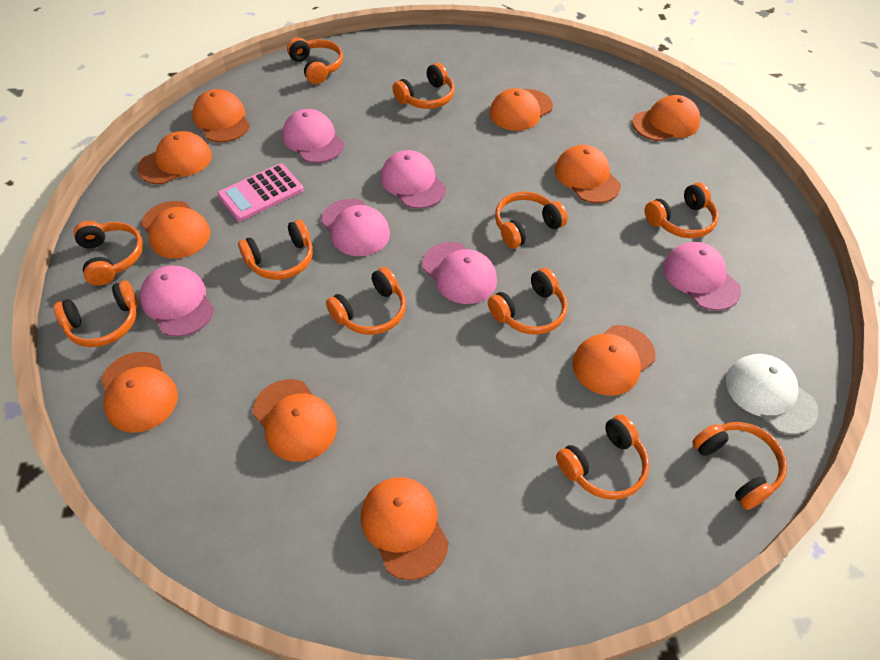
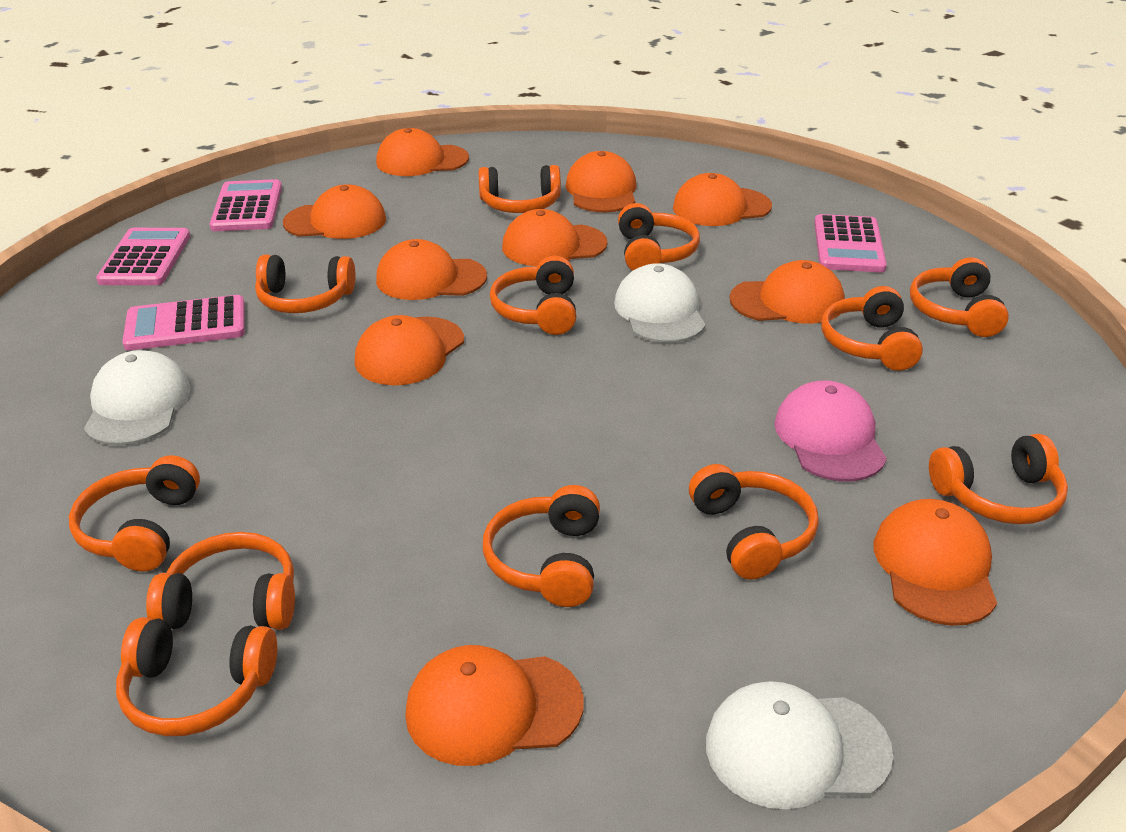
orange headphones: 11 -> 12
pink calculator: 1 -> 4
pink cap: 6 -> 1
white cap: 1 -> 3

